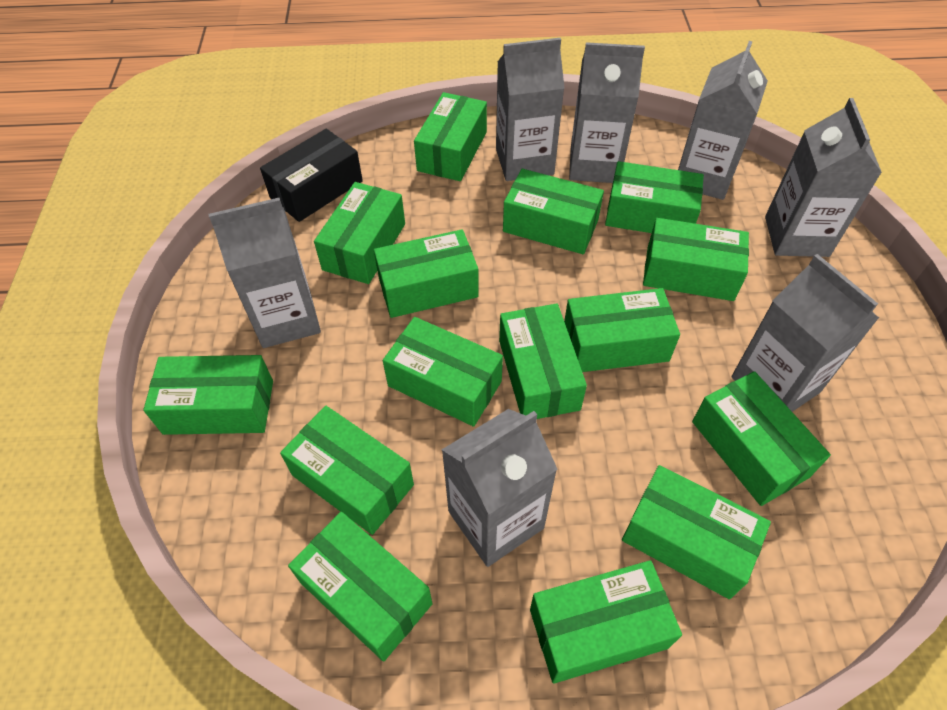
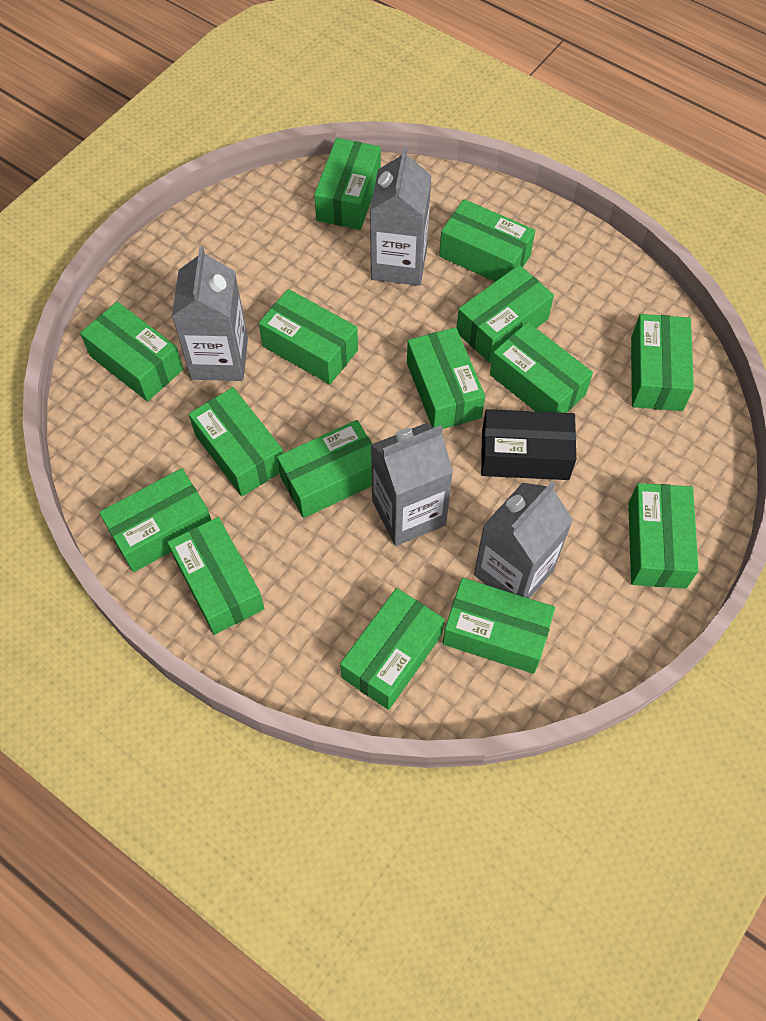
grey carton: 7 -> 4

